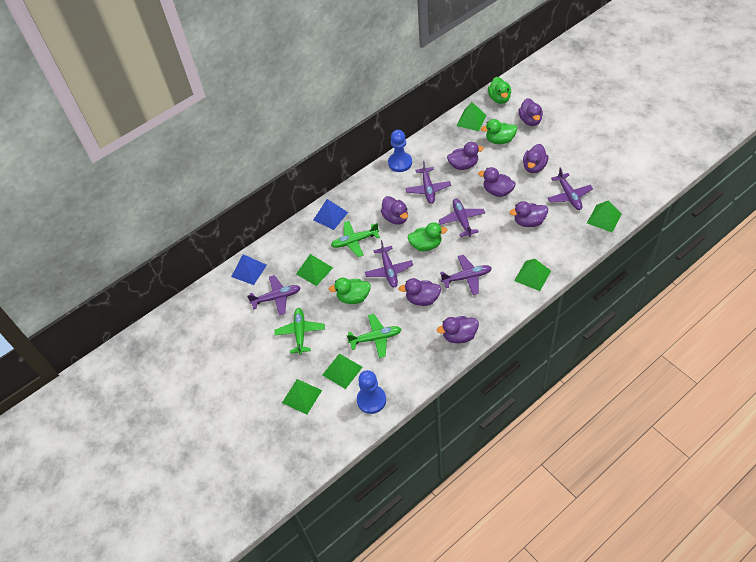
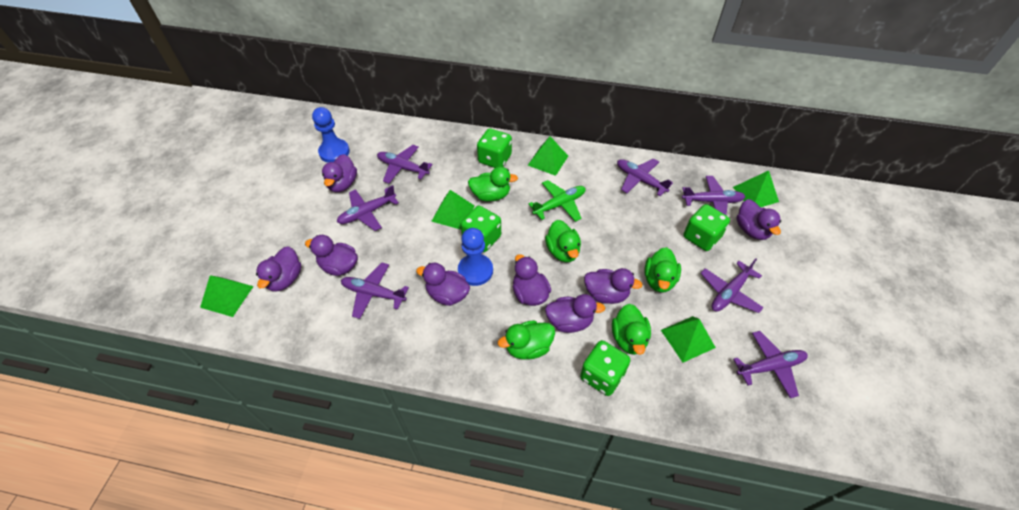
blue pyramid: 2 -> 0
green dice: 0 -> 4
green duck: 4 -> 5
green plane: 3 -> 1
green pyramid: 6 -> 5
purple plane: 6 -> 7

